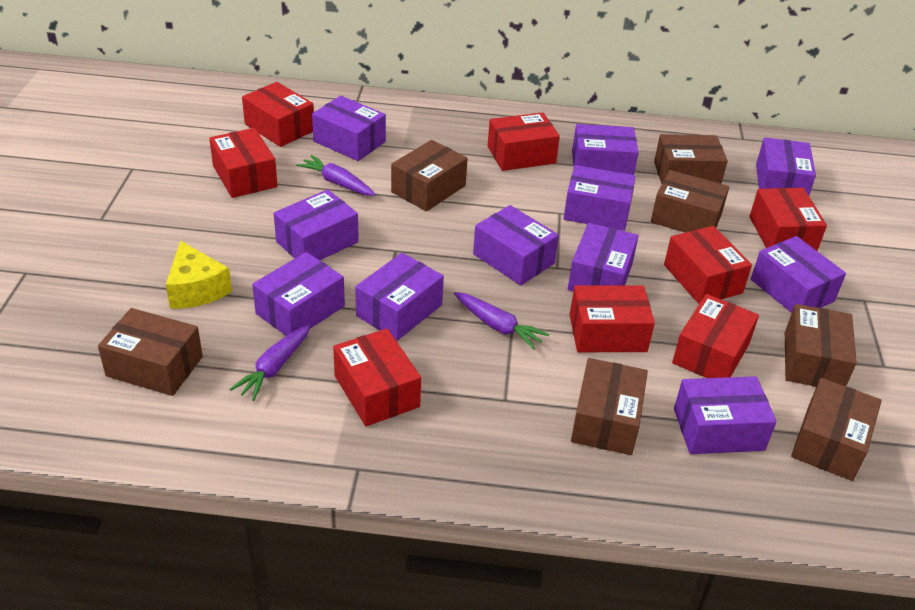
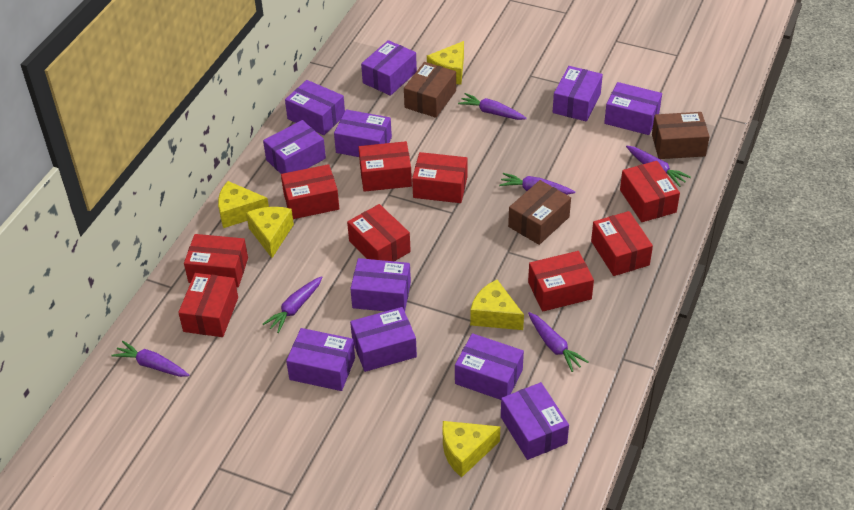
brown box: 7 -> 3
purple carrot: 3 -> 6
red box: 8 -> 9
yellow cheese: 1 -> 5

